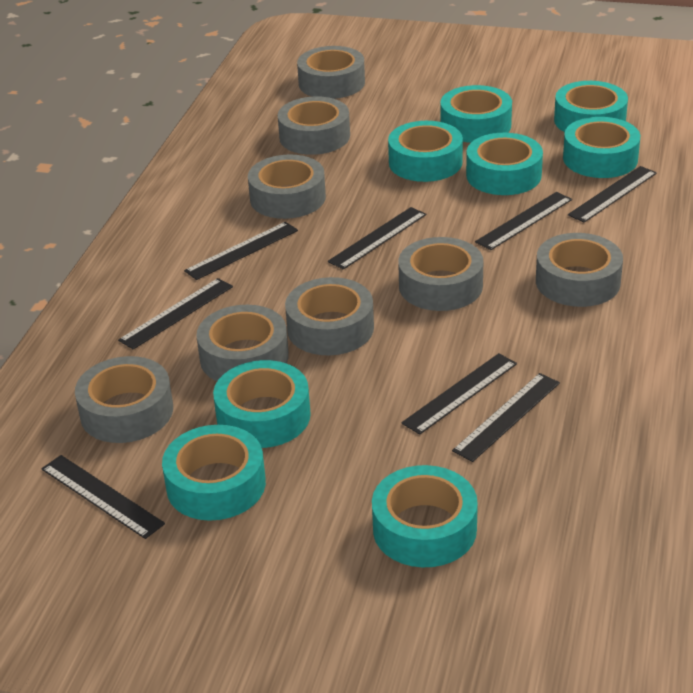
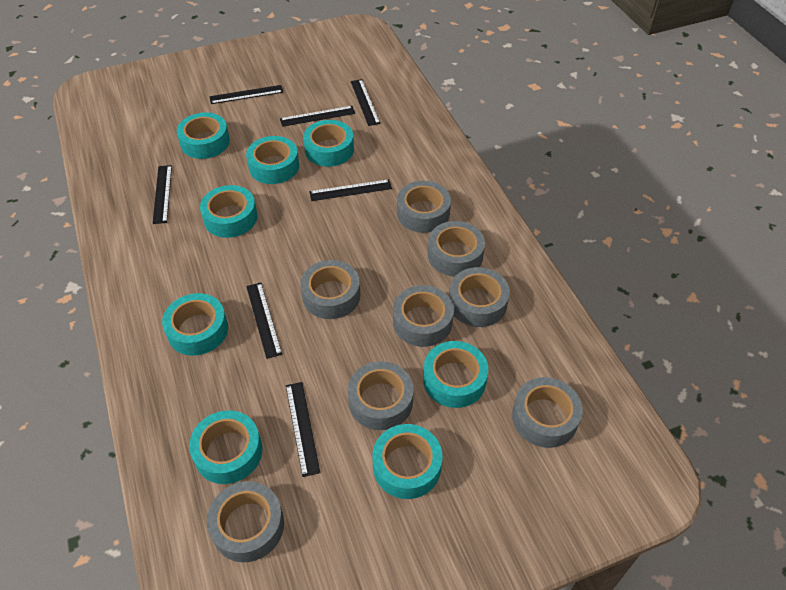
black ruler: 8 -> 7

